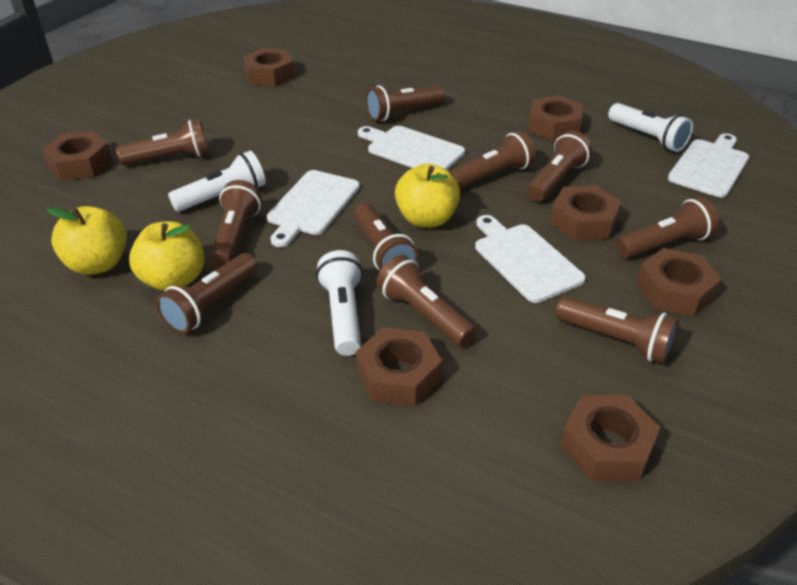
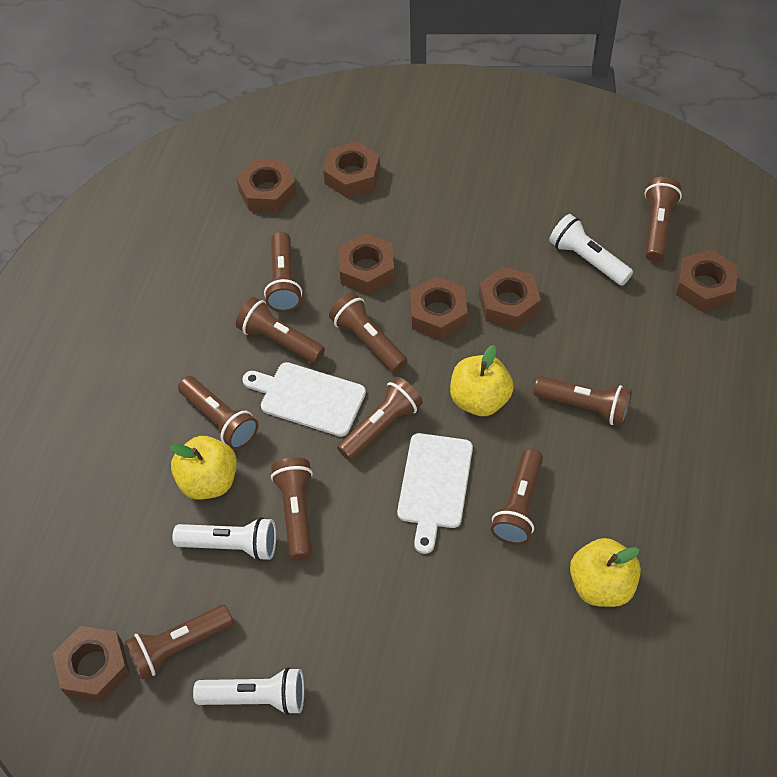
white cutting board: 4 -> 2

